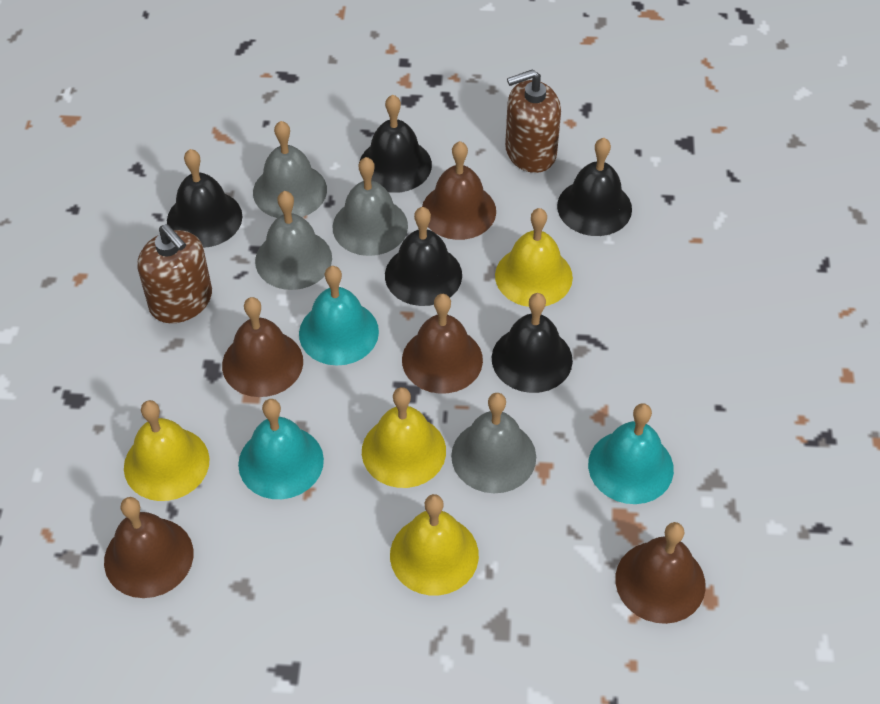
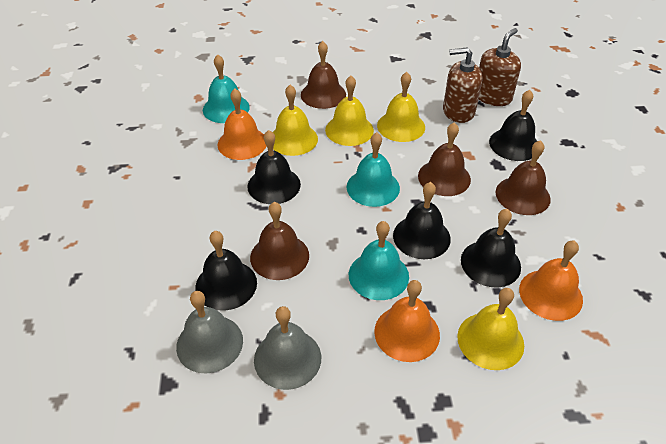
brown bell: 5 -> 4
grey bell: 4 -> 2
orange bell: 0 -> 3

